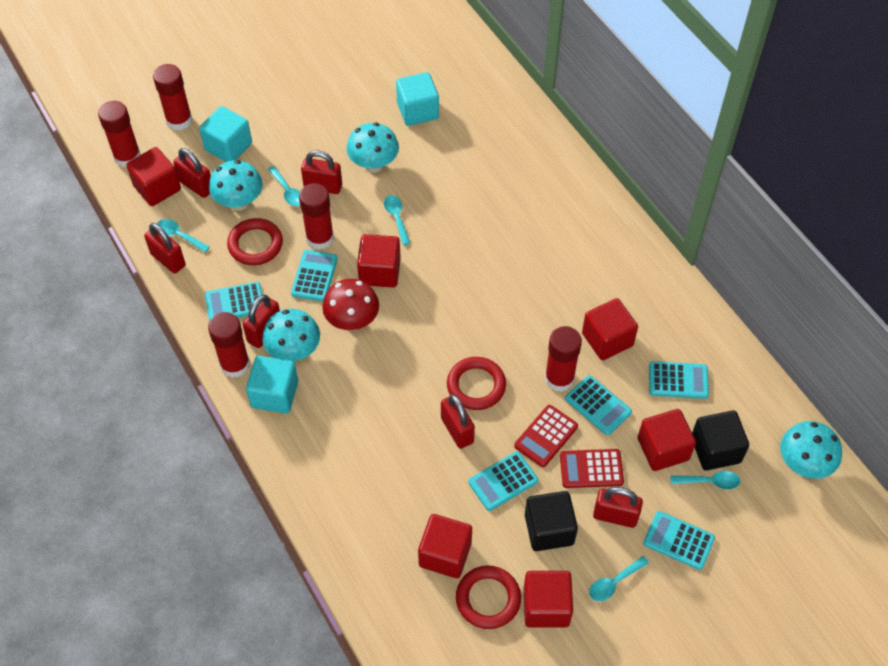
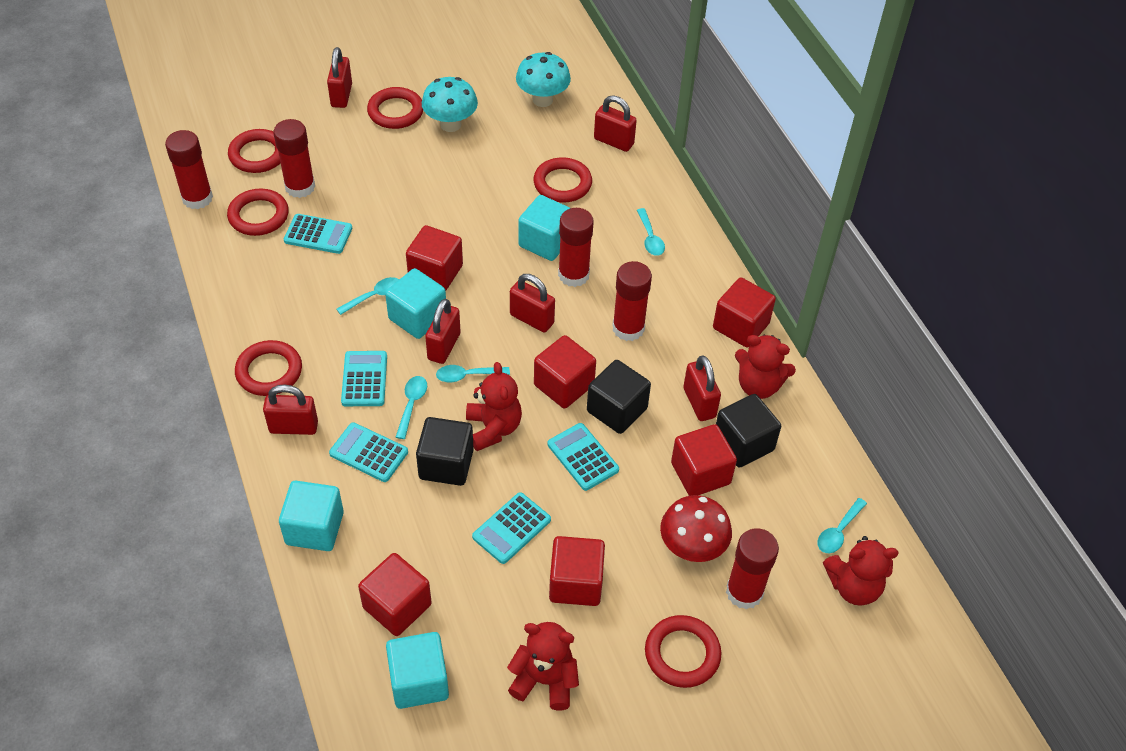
black cube: 2 -> 3
red calculator: 2 -> 0
red ring: 3 -> 6
red teddy bear: 0 -> 4
turquoise calculator: 6 -> 5
turquoise cube: 3 -> 4
turquoise mushroom: 4 -> 2

